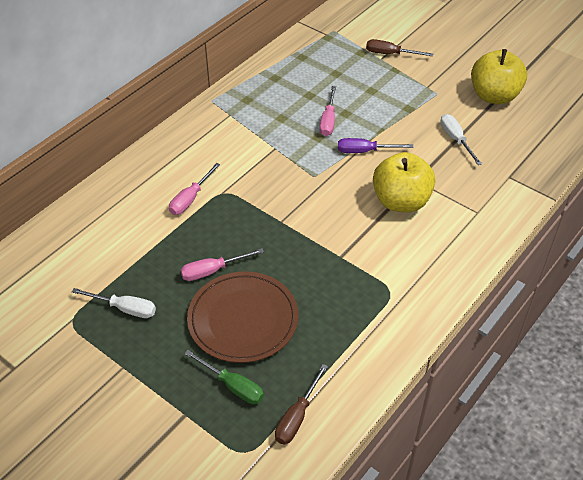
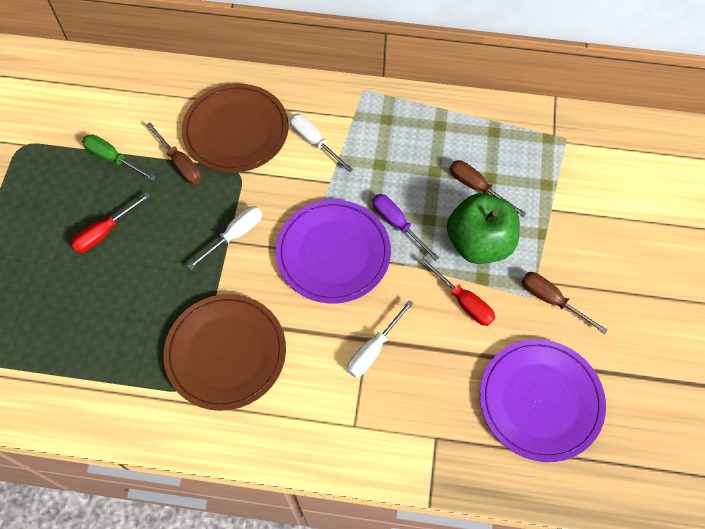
brown plate: 1 -> 2
brown screwdriver: 2 -> 3
green apple: 0 -> 1
pink screwdriver: 3 -> 0
purple plate: 0 -> 2
red screwdriver: 0 -> 2
white screwdriver: 2 -> 3
yellow apple: 2 -> 0

